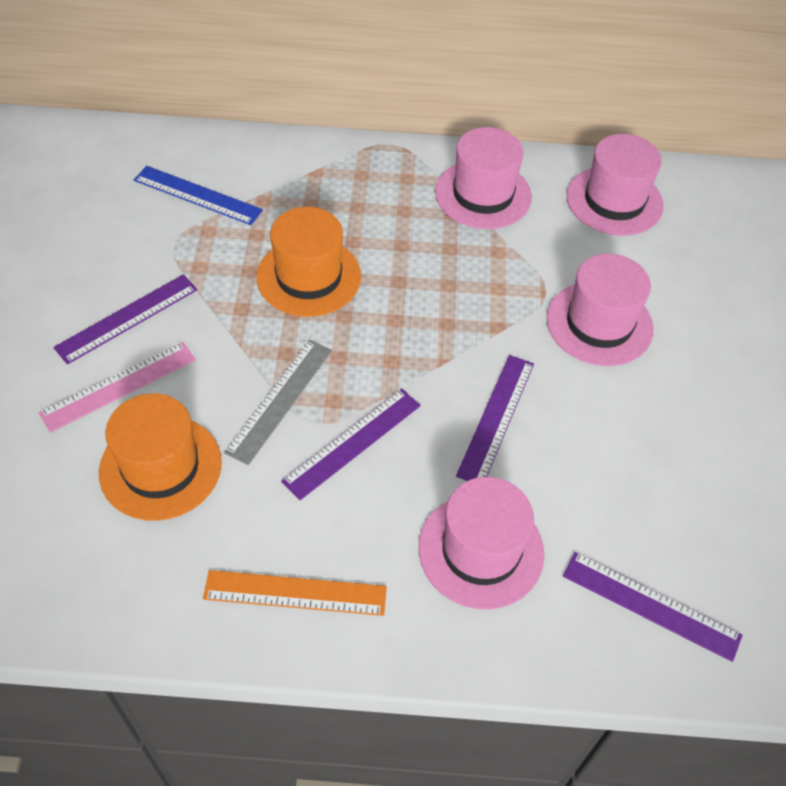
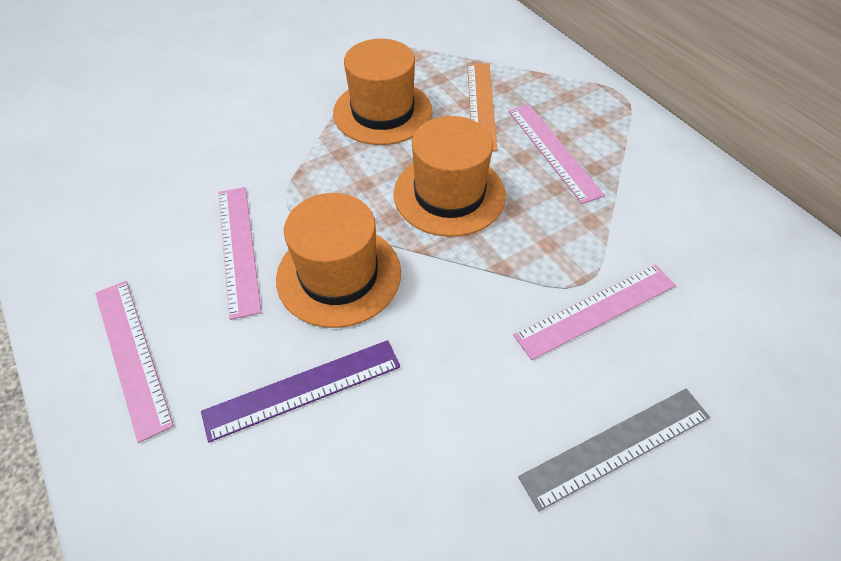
blue ruler: 1 -> 0
orange hat: 2 -> 3
pink hat: 4 -> 0
pink ruler: 1 -> 4
purple ruler: 4 -> 1

